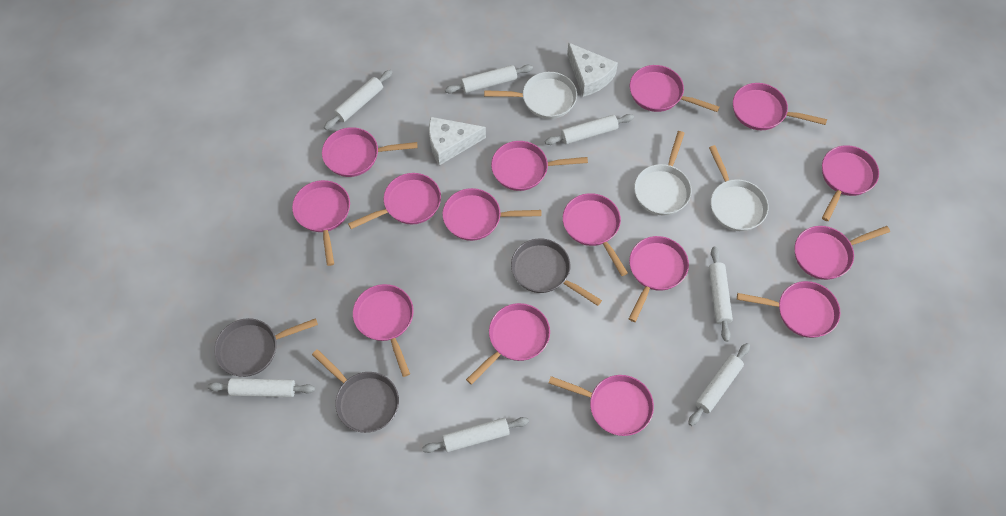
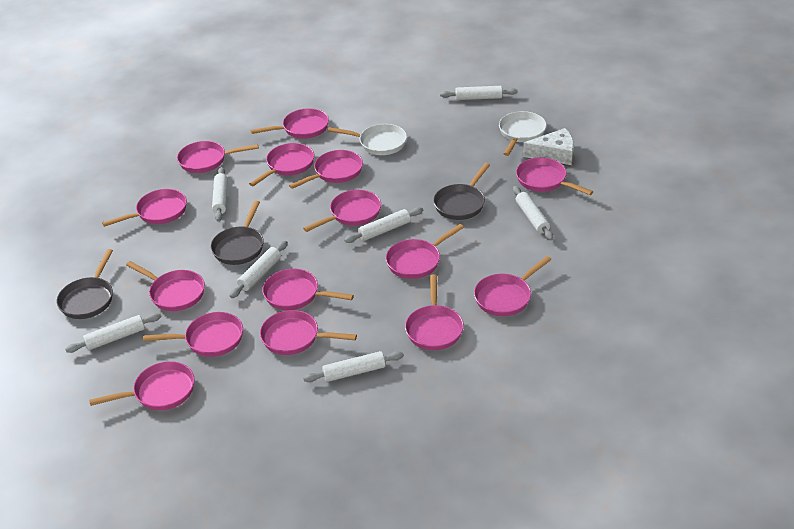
white cheese: 2 -> 1
white pan: 3 -> 2

